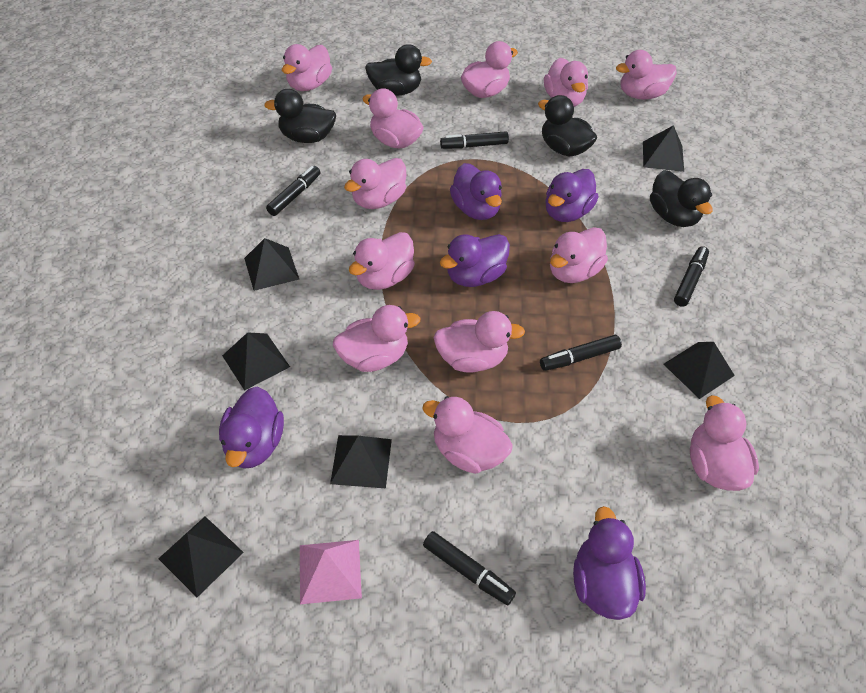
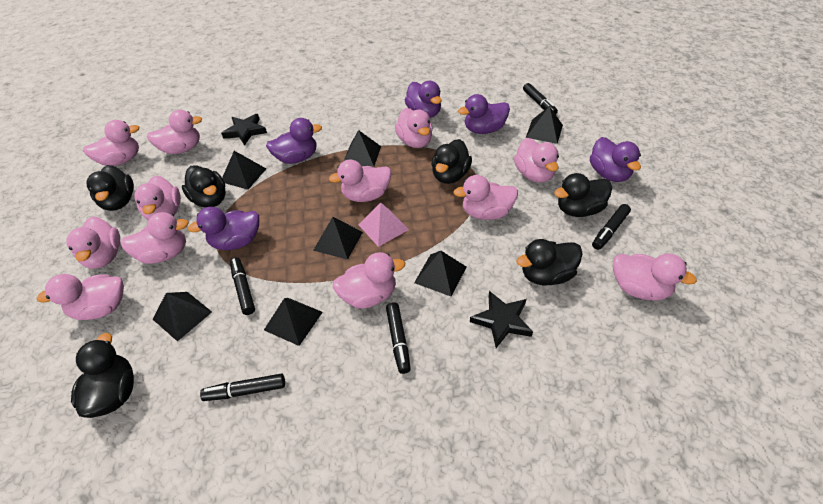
black duck: 4 -> 6
black pyramid: 6 -> 7
black star: 0 -> 2

